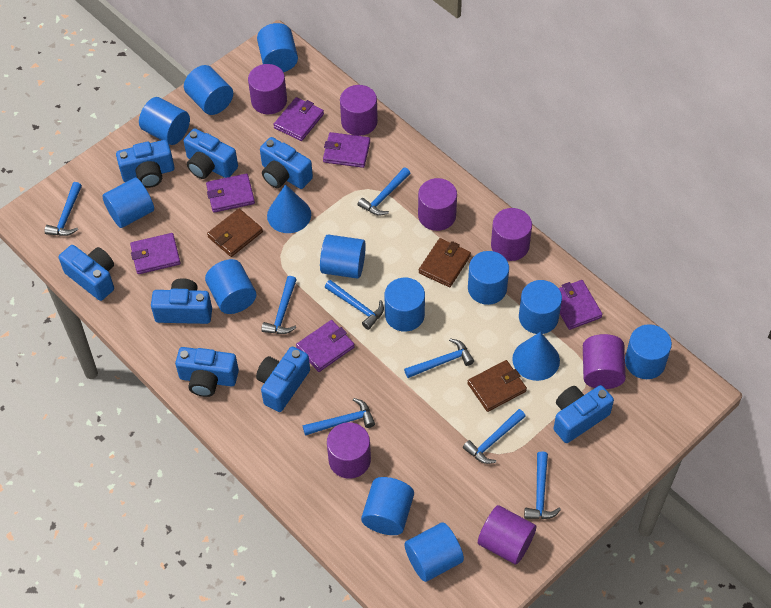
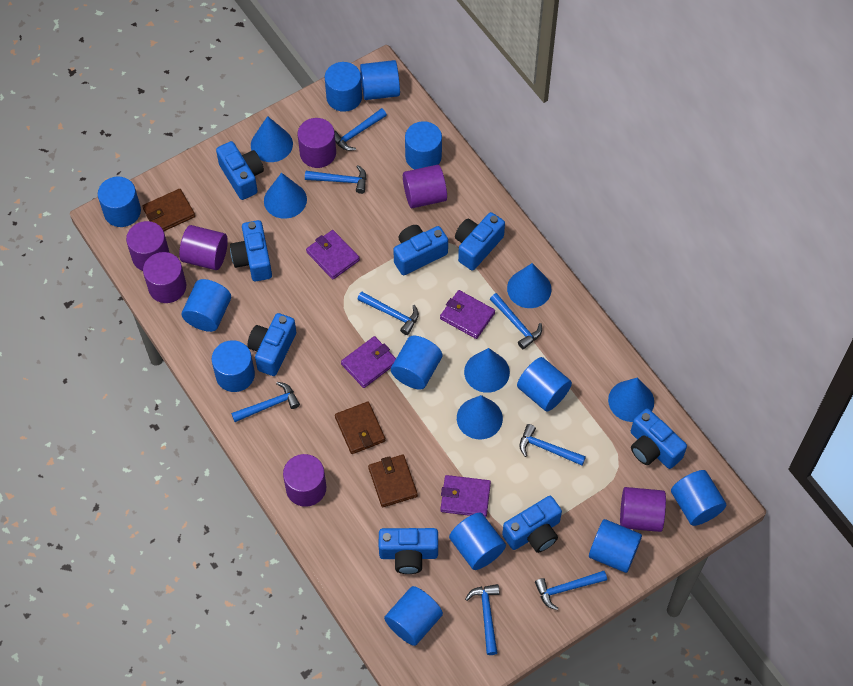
blue cone: 2 -> 6
purple wallet: 6 -> 4

